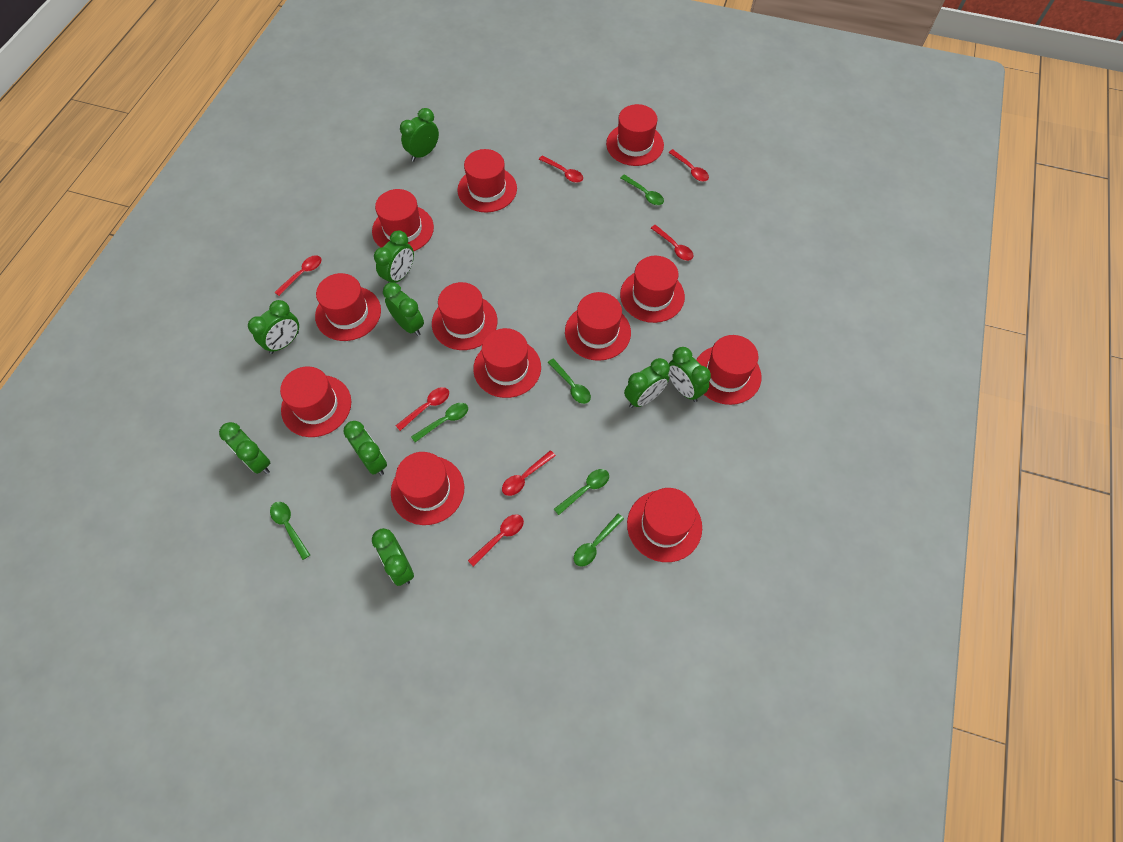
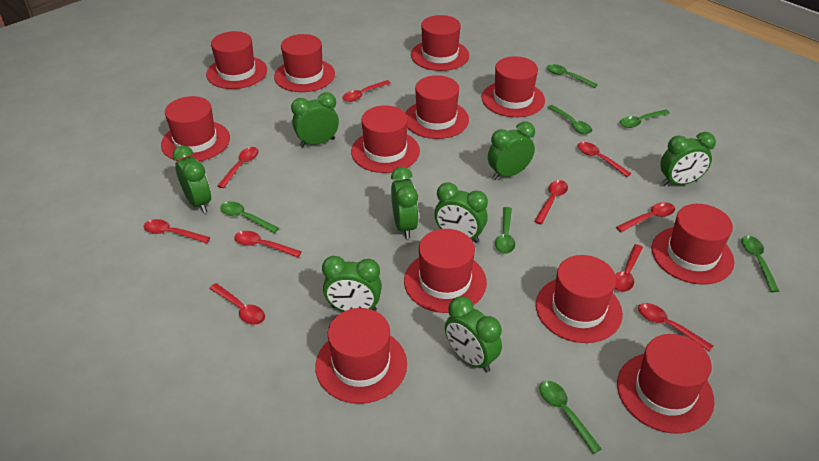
green clock: 9 -> 8
green spoon: 6 -> 7
red spoon: 7 -> 10

